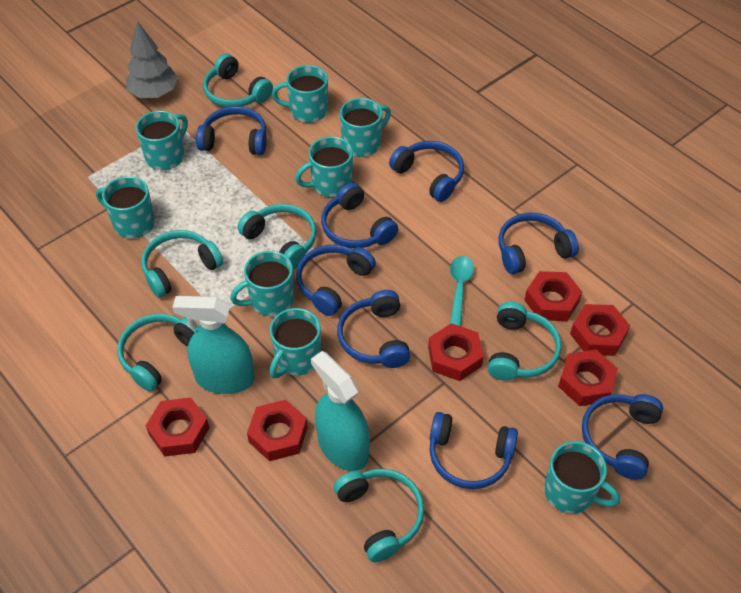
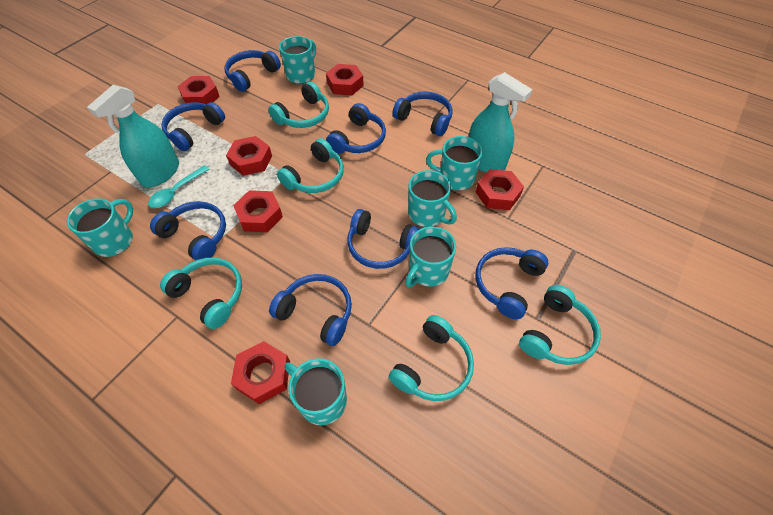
grey tree: 1 -> 0
turquoise headphones: 6 -> 5
turquoise mug: 8 -> 6

